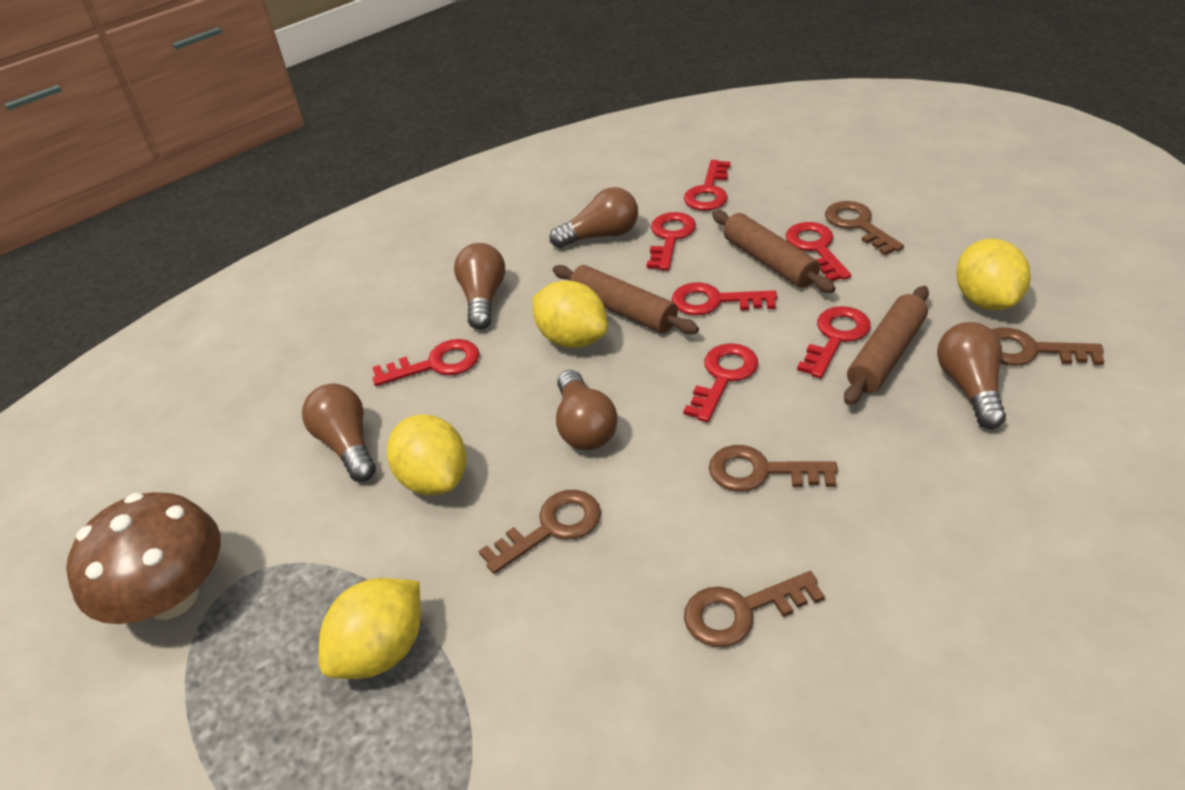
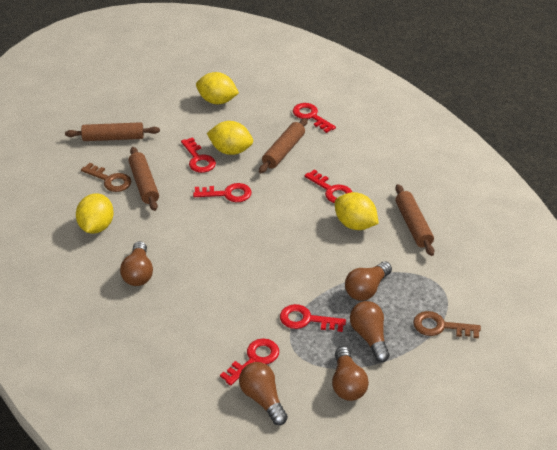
brown key: 5 -> 2
brown mushroom: 1 -> 0
brown rolling pin: 3 -> 4
red key: 7 -> 6

